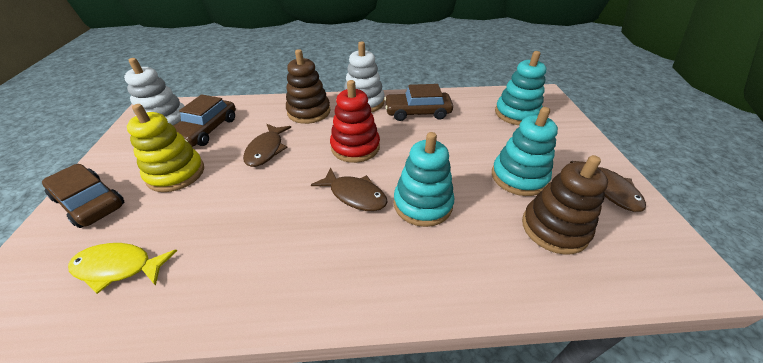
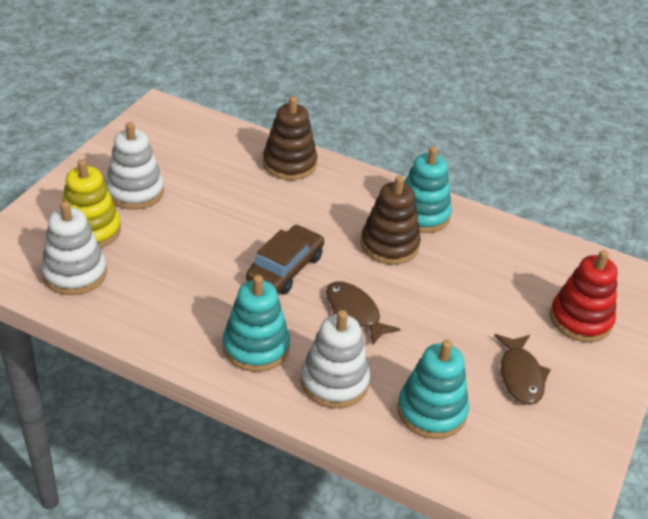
brown car: 3 -> 1
brown fish: 3 -> 2
white stacking toy: 2 -> 3
yellow fish: 1 -> 0

